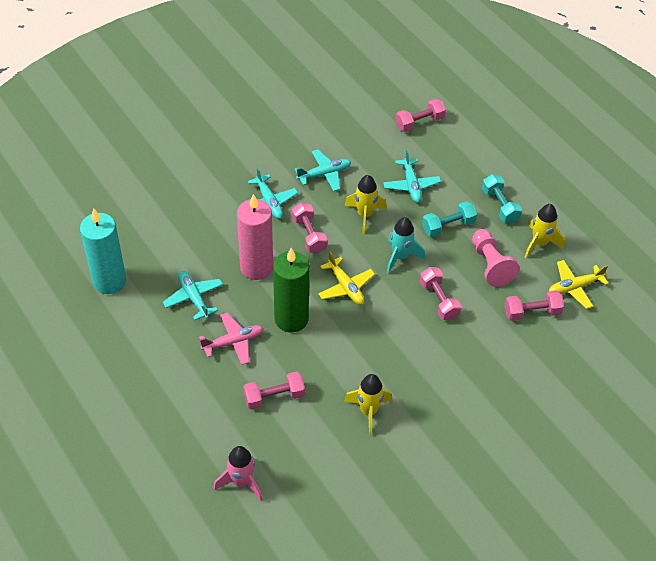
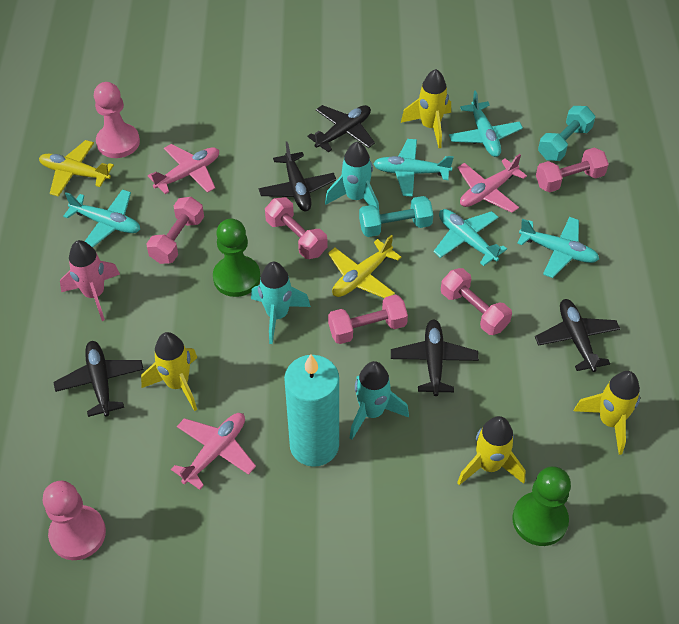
black plane: 0 -> 5
green candle: 1 -> 0
green pawn: 0 -> 2
pink candle: 1 -> 0
pink pawn: 1 -> 2
pink plane: 1 -> 3
turquoise plane: 4 -> 5
turquoise rocket: 1 -> 3
yellow rocket: 3 -> 4

